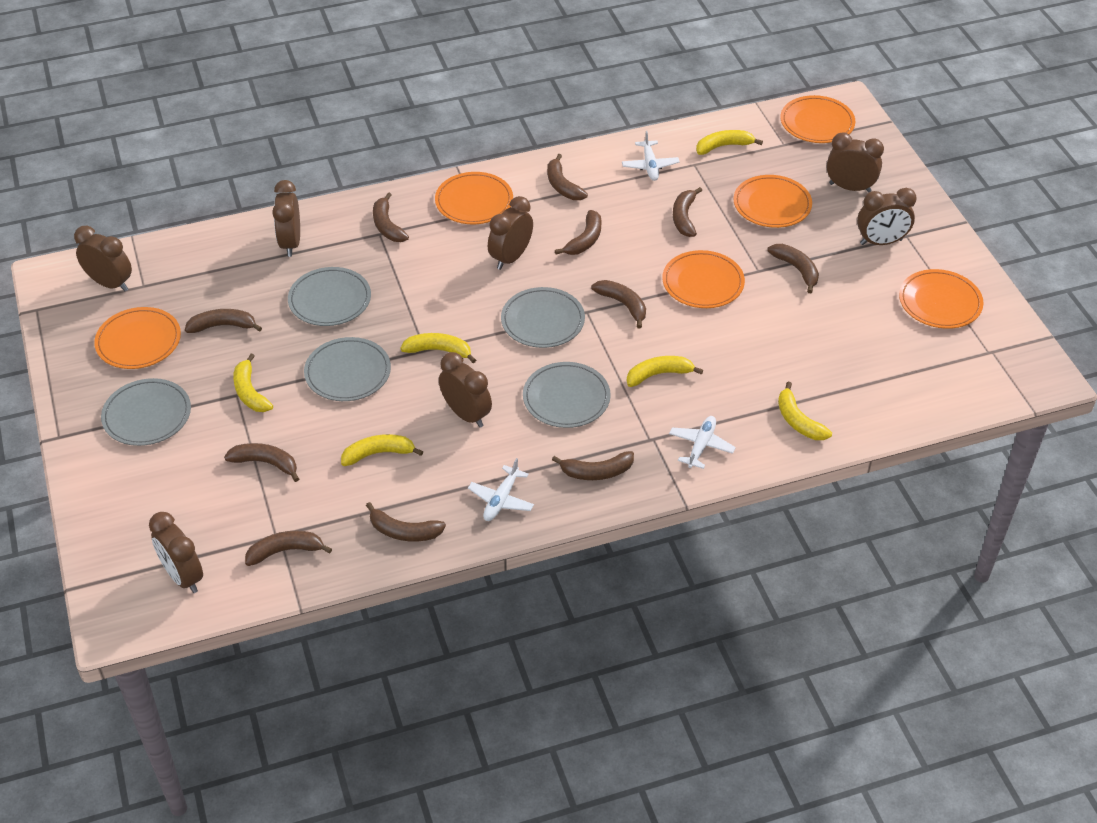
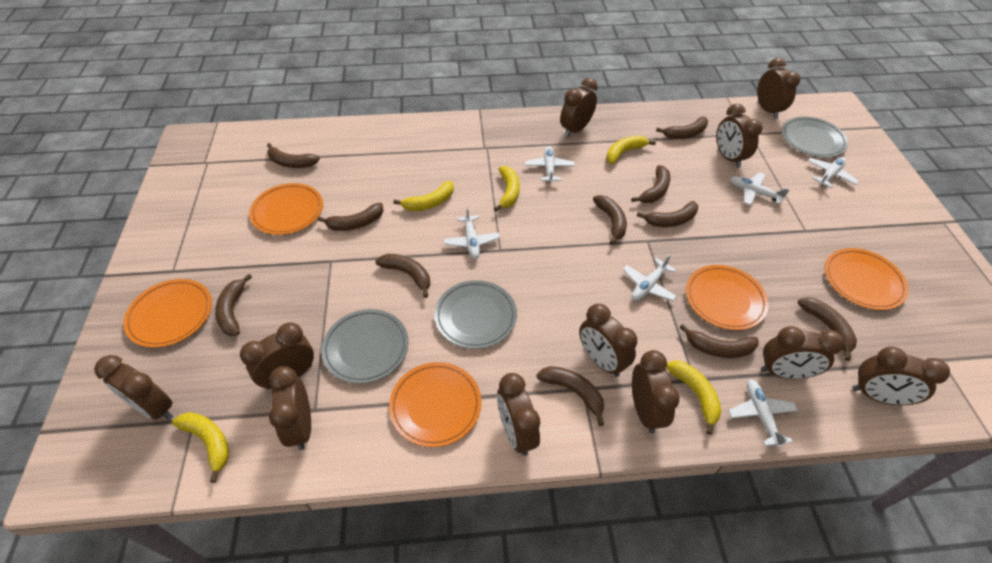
brown clock: 7 -> 11
grey plate: 5 -> 3
orange plate: 6 -> 5
white plane: 3 -> 6
yellow banana: 6 -> 5

